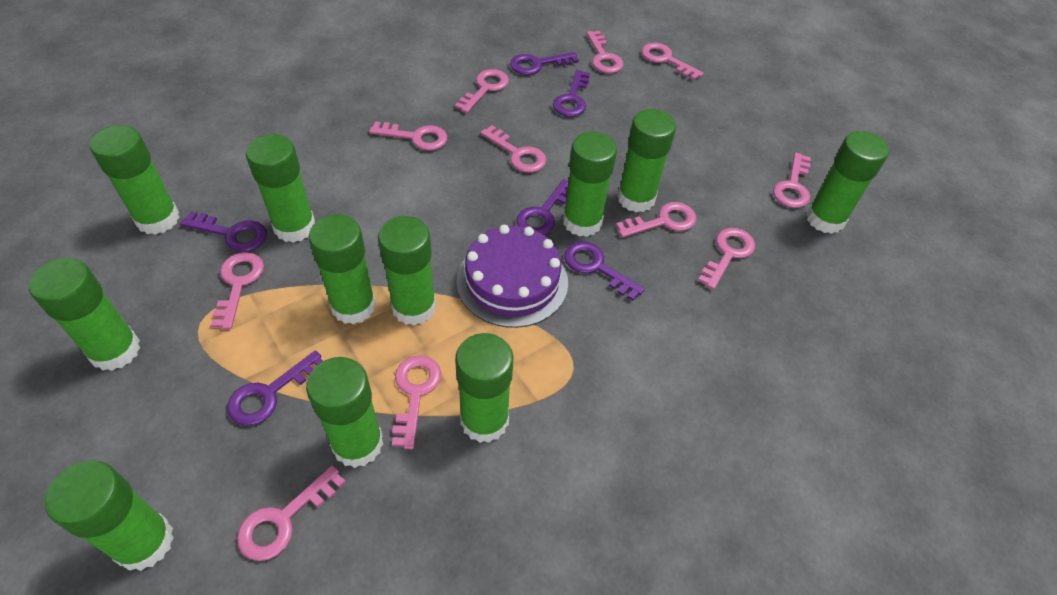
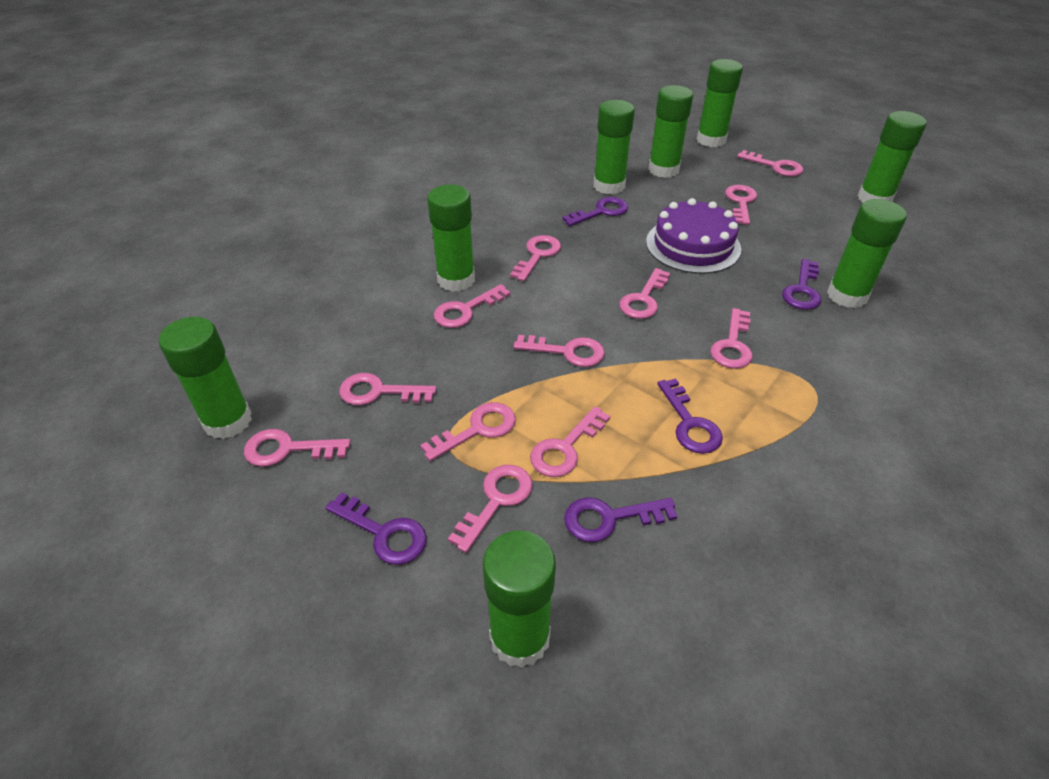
green glue stick: 11 -> 8
pink key: 11 -> 12
purple key: 6 -> 5

